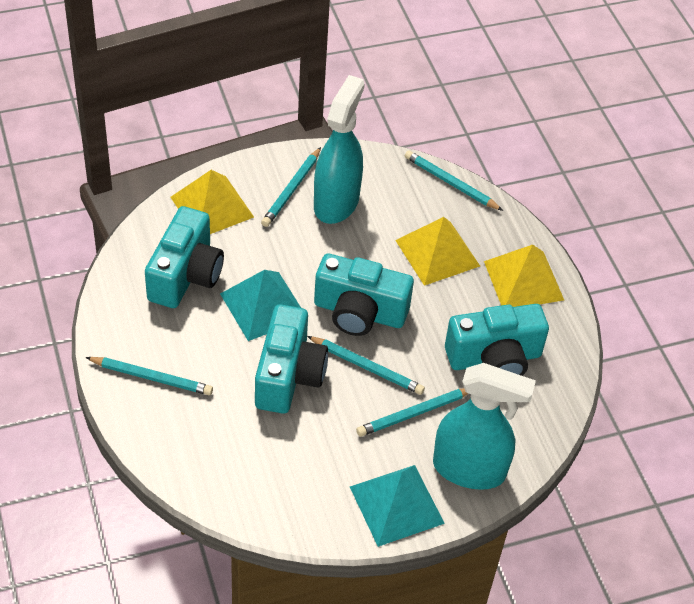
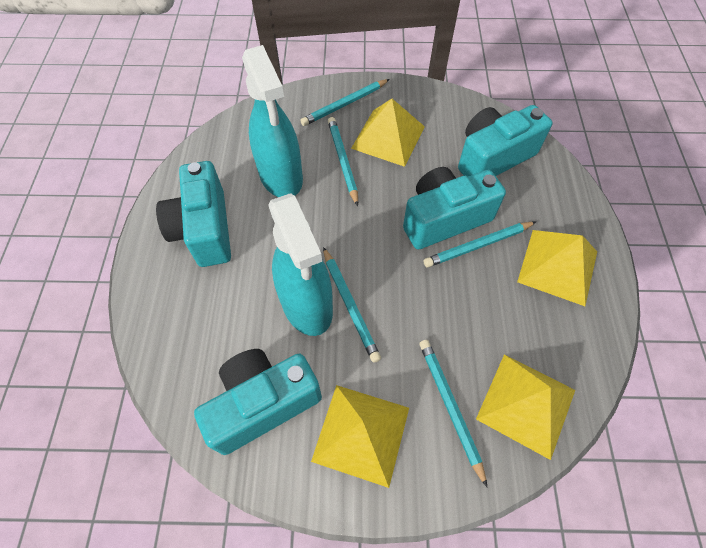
turquoise pyramid: 2 -> 0
yellow pyramid: 3 -> 4

